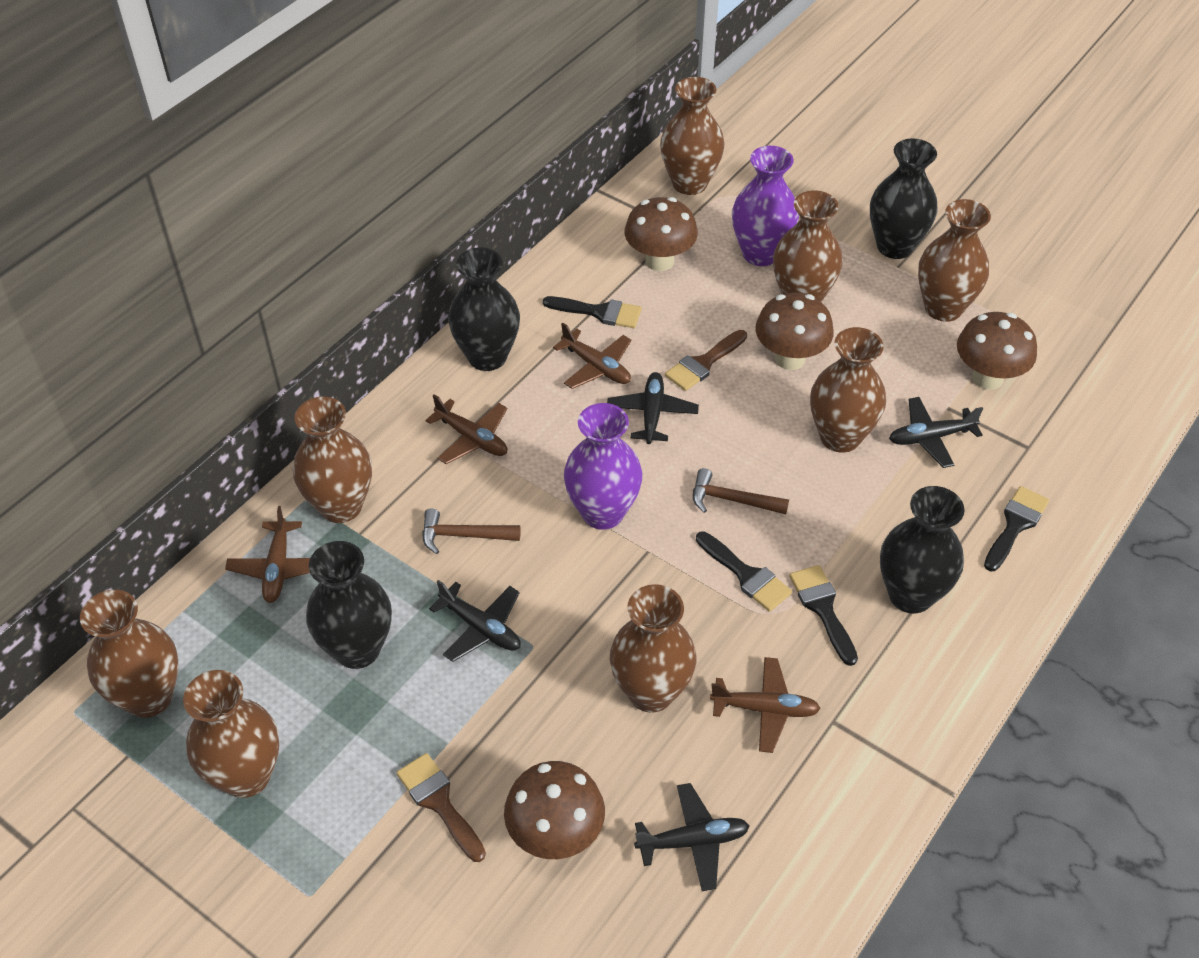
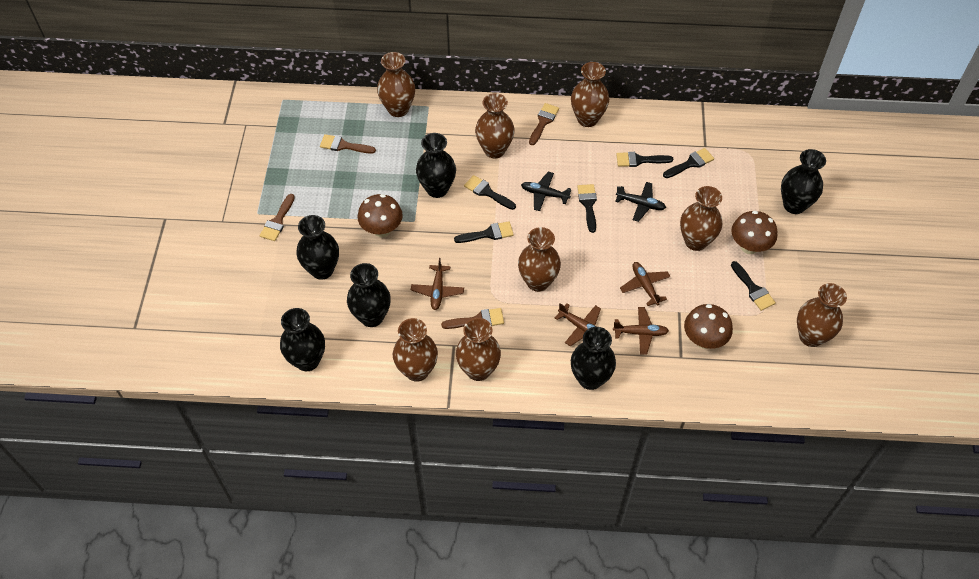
black brush: 4 -> 6
black plane: 4 -> 2
black vase: 4 -> 6
brown brush: 2 -> 4
brown hammer: 2 -> 0
brown mushroom: 4 -> 3
purple vase: 2 -> 0

